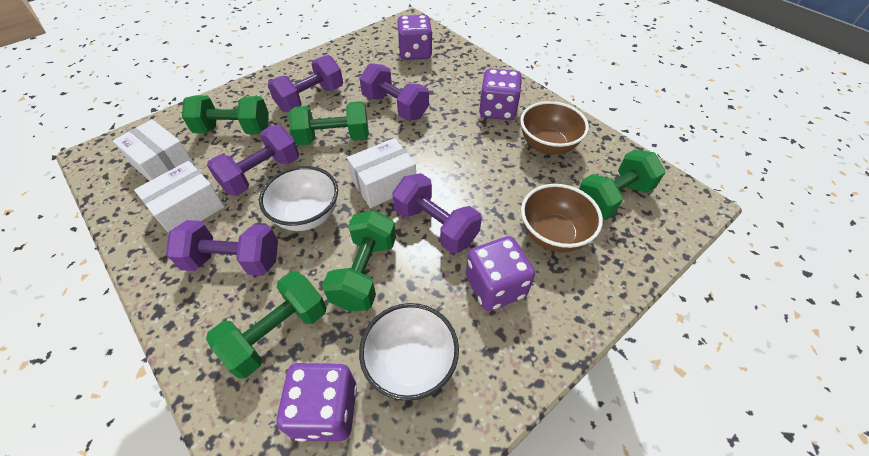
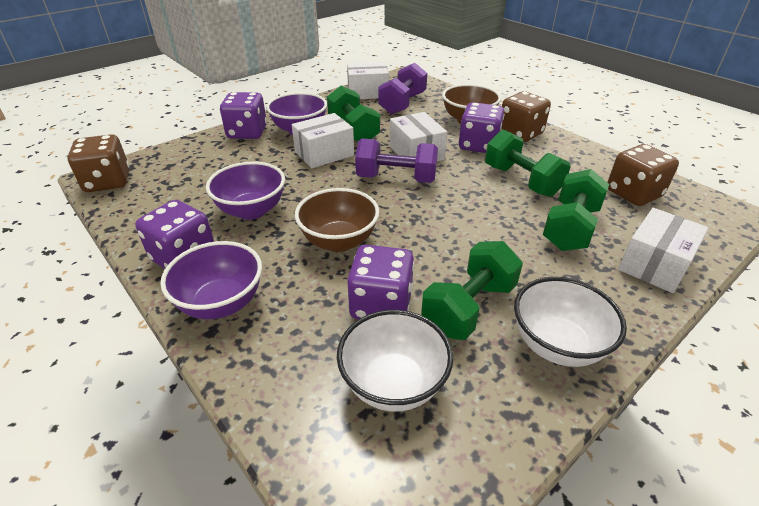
brown dice: 0 -> 3
green dumbbell: 5 -> 4
purple bowl: 0 -> 3
purple dumbbell: 5 -> 2
white box: 3 -> 4

